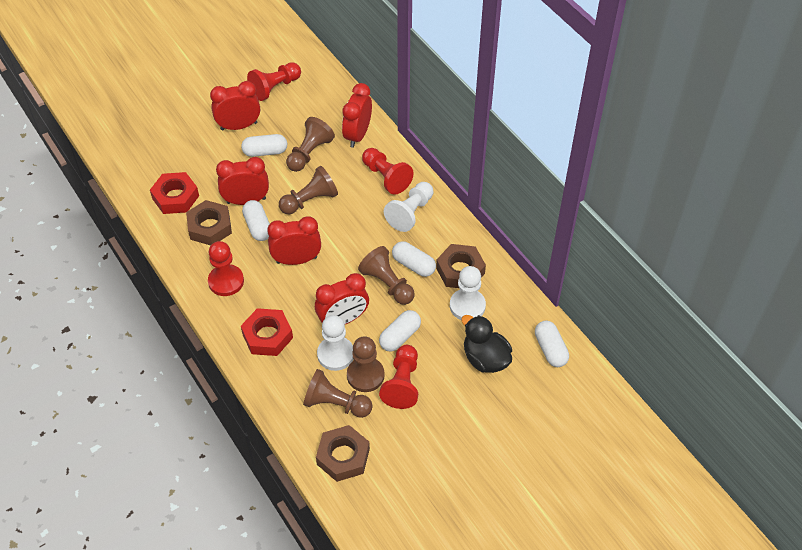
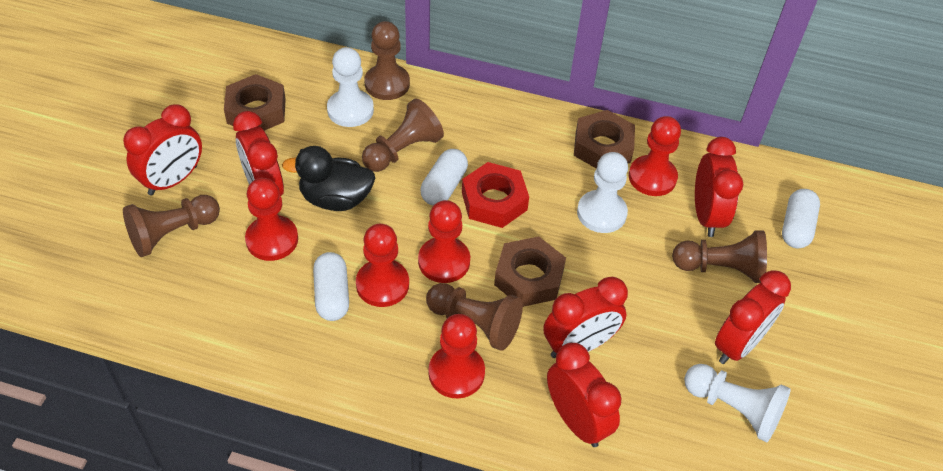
red clock: 5 -> 6
red nut: 2 -> 1
red pawn: 4 -> 5
white capsule: 5 -> 3

